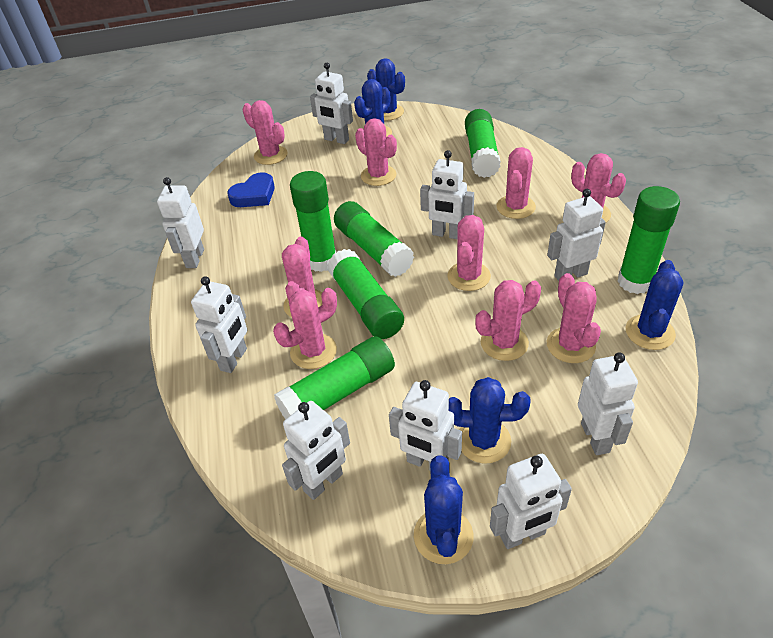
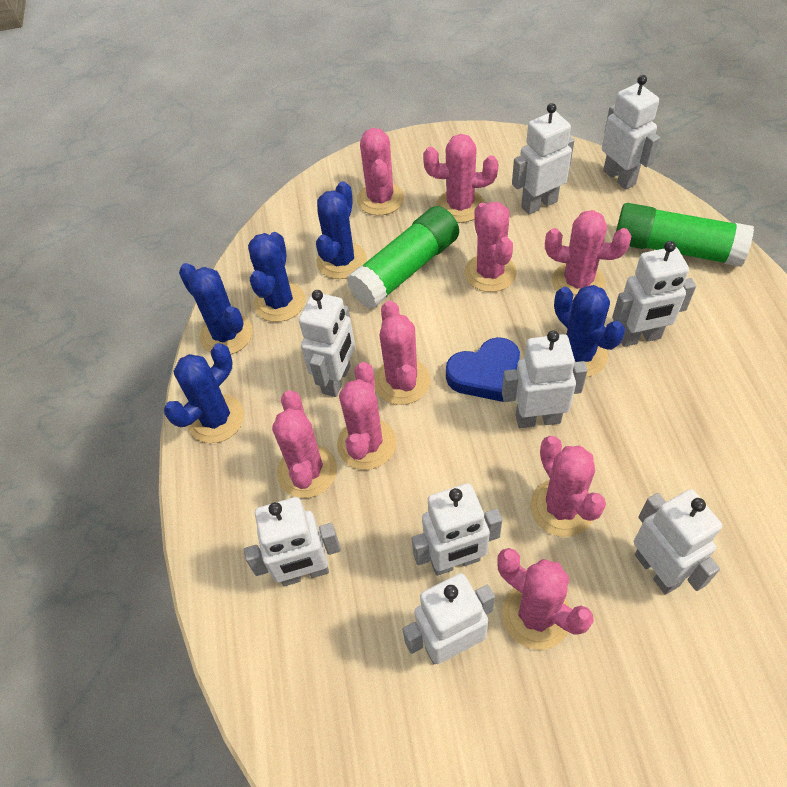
green glue stick: 6 -> 2

